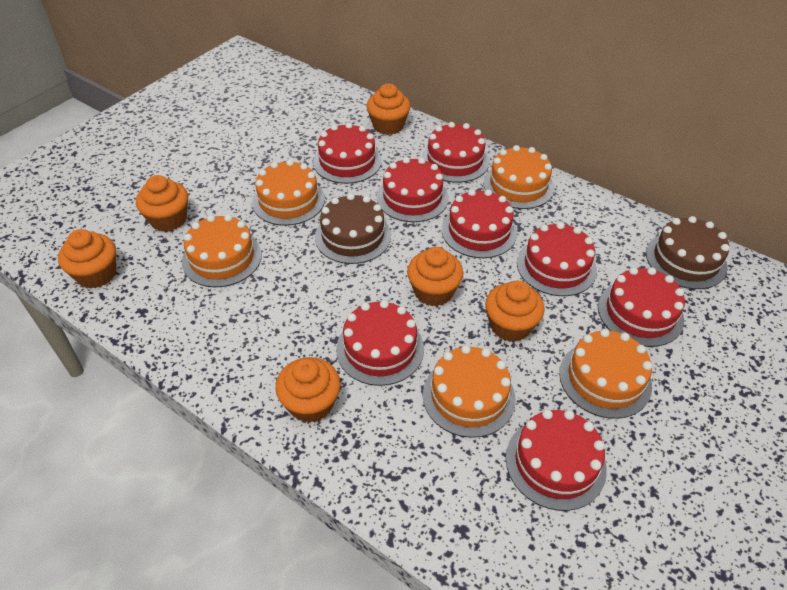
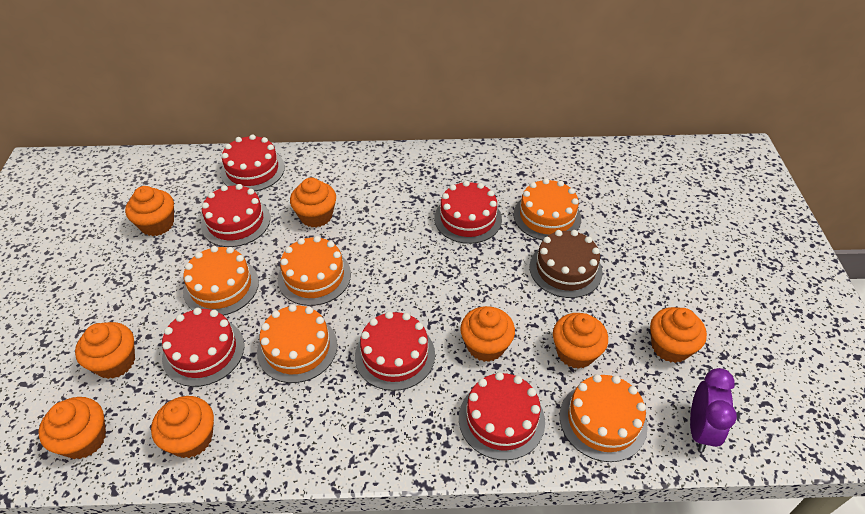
brown cake: 2 -> 1
orange cupcake: 6 -> 8
purple clock: 0 -> 1
red cake: 8 -> 6

